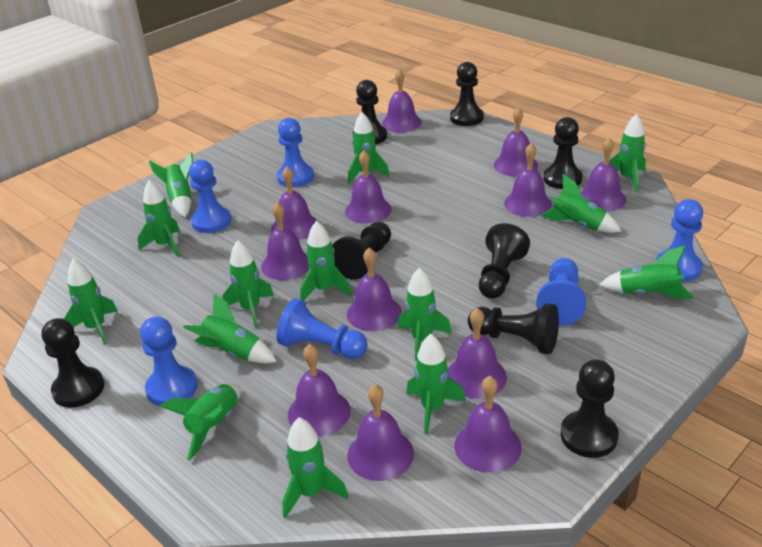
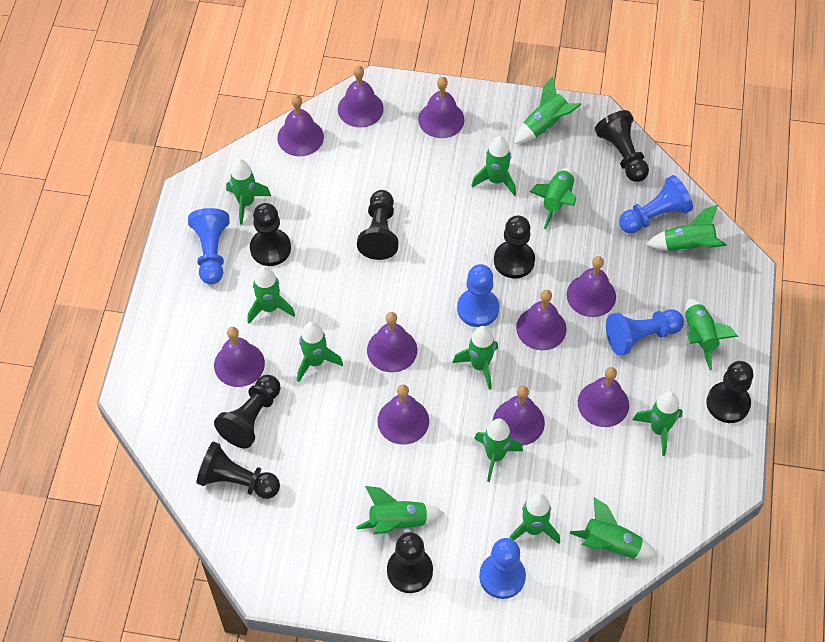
blue pawn: 6 -> 5
purple bell: 12 -> 10

